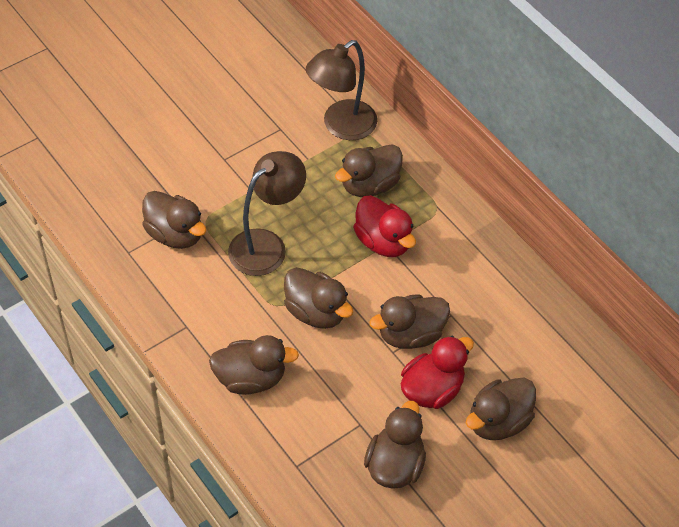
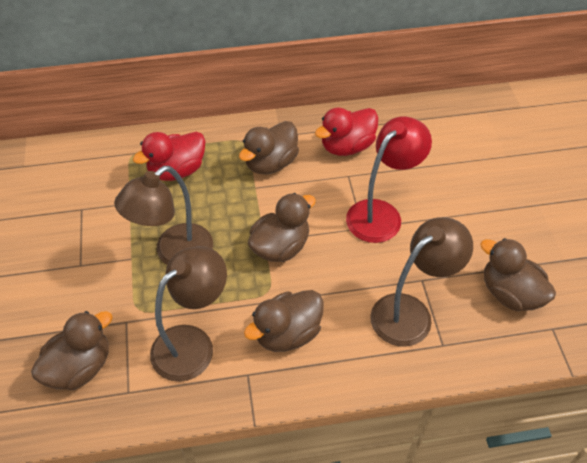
brown duck: 7 -> 5
brown lamp: 2 -> 3
red lamp: 0 -> 1

